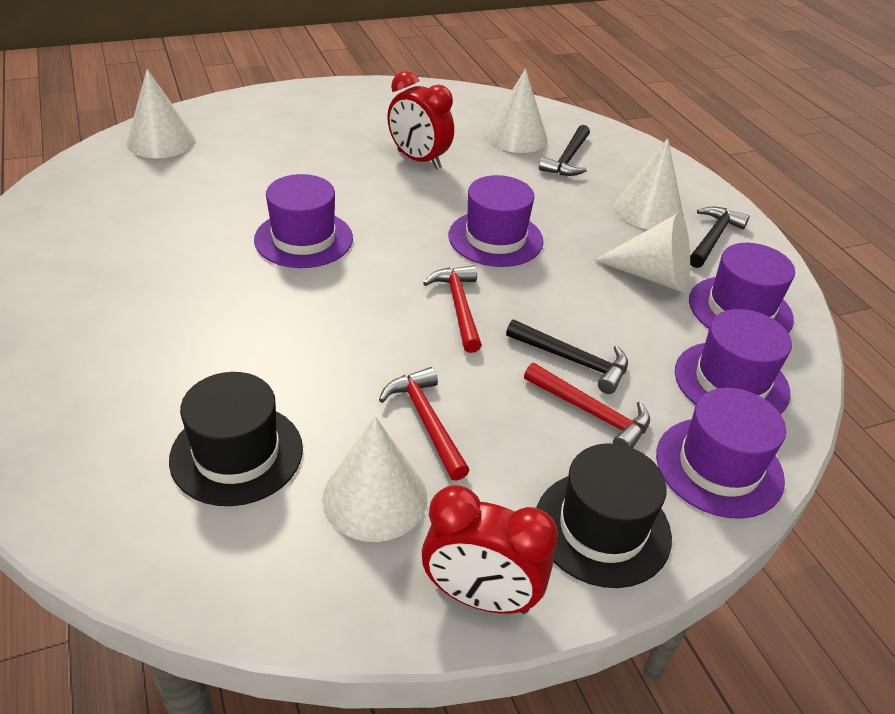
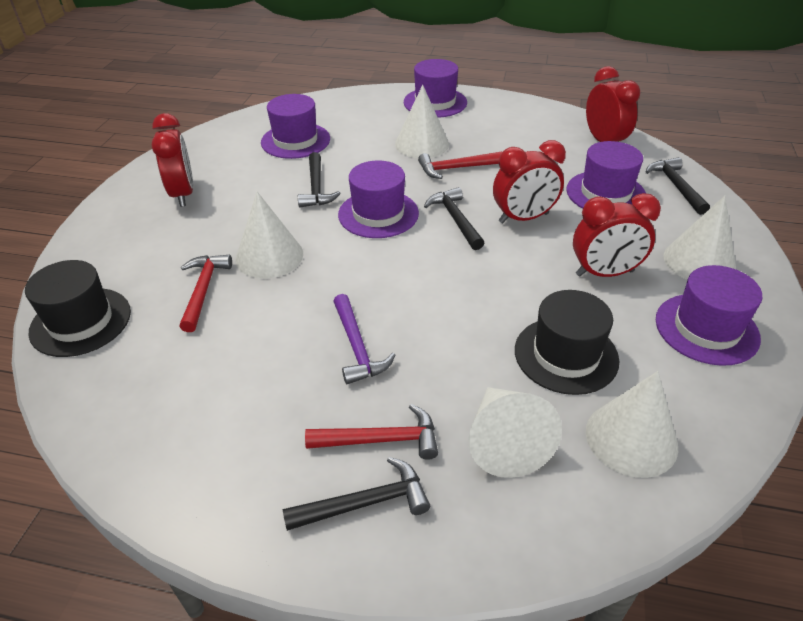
black hammer: 3 -> 4
purple hammer: 0 -> 1
red clock: 2 -> 4

